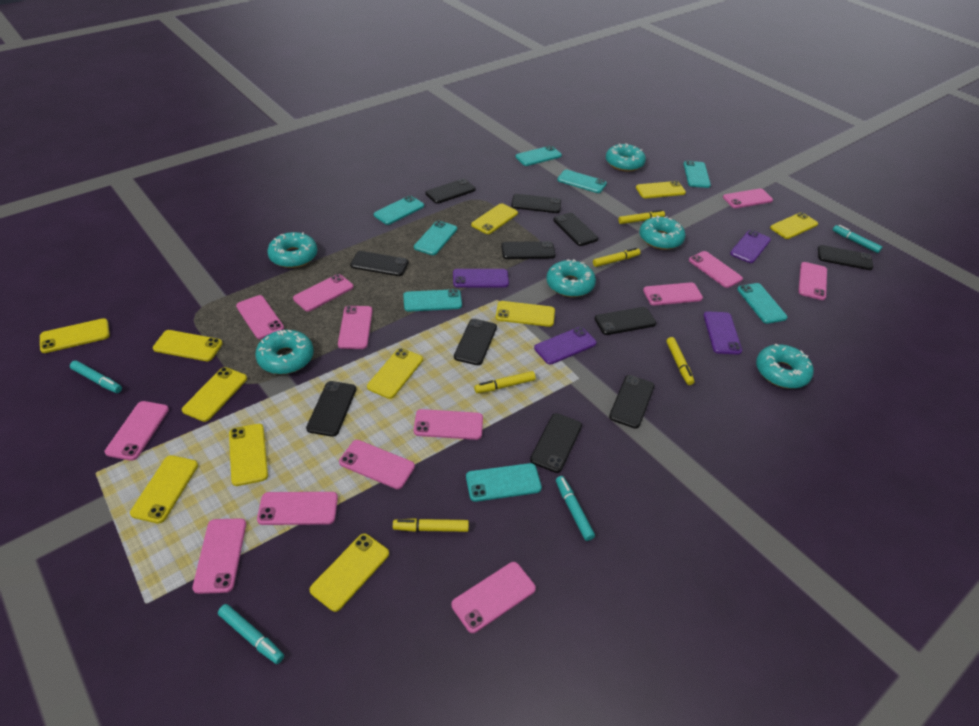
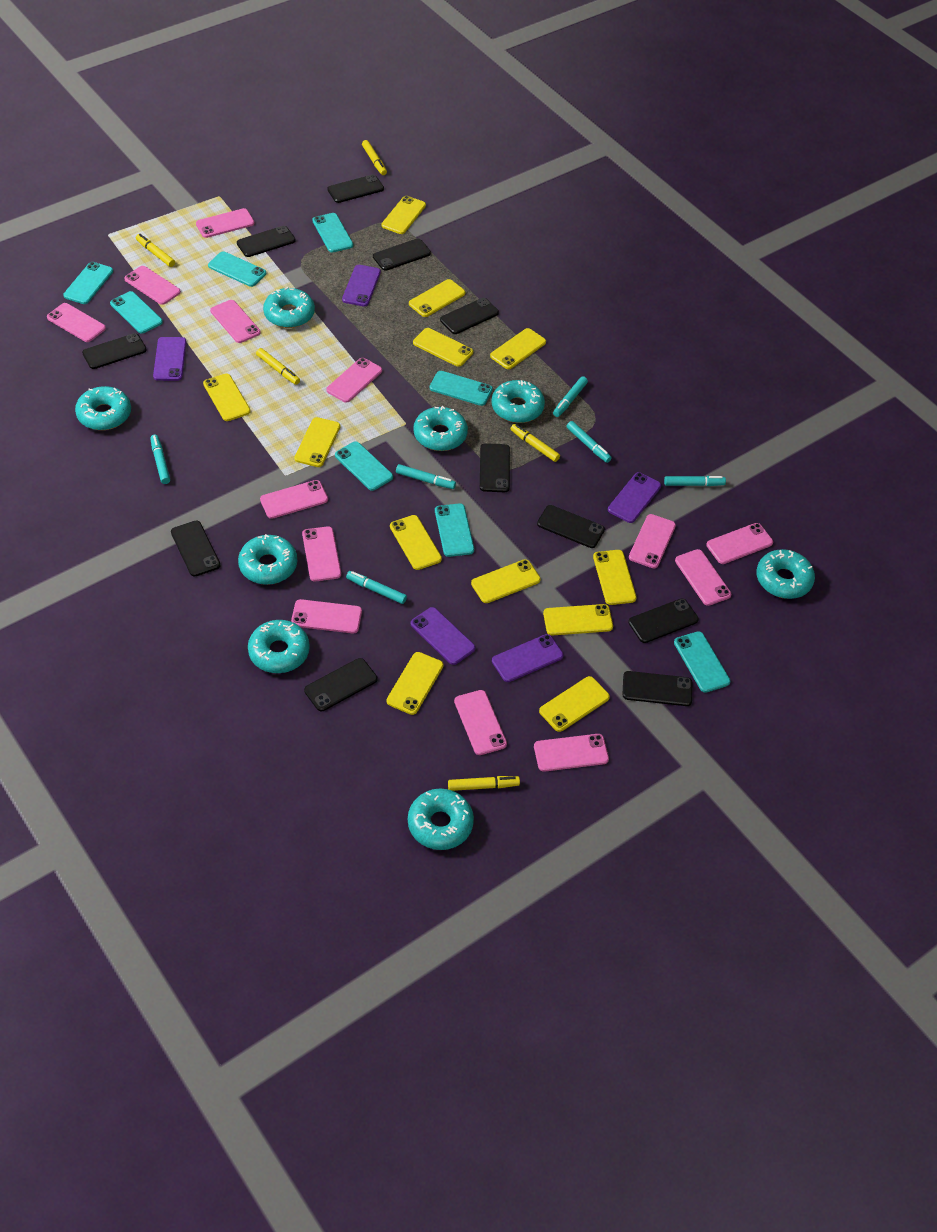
purple phone: 4 -> 5
turquoise donut: 6 -> 8
turquoise marker: 4 -> 6
yellow phone: 11 -> 12

